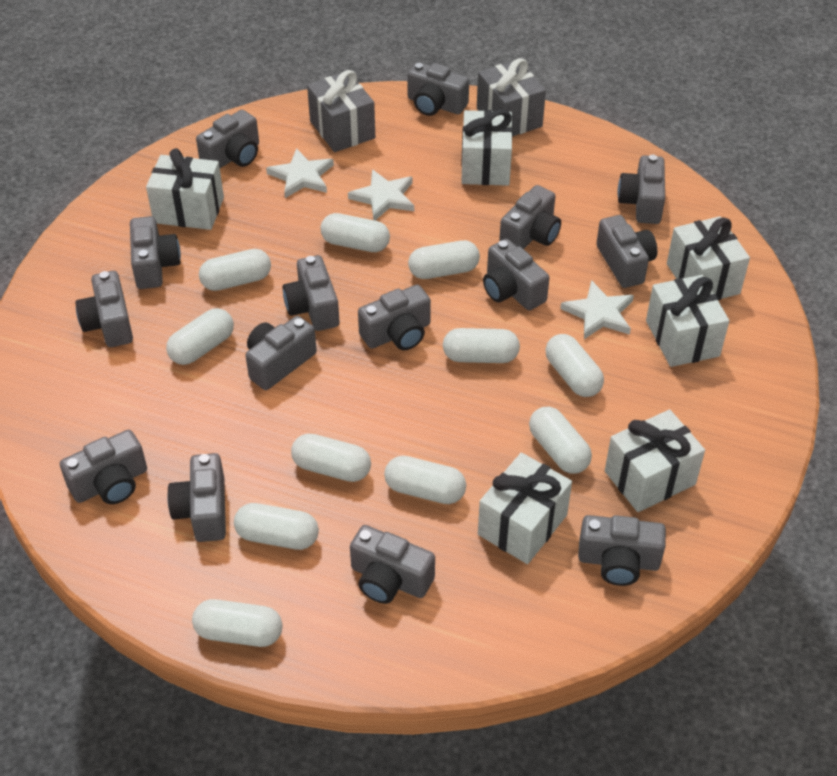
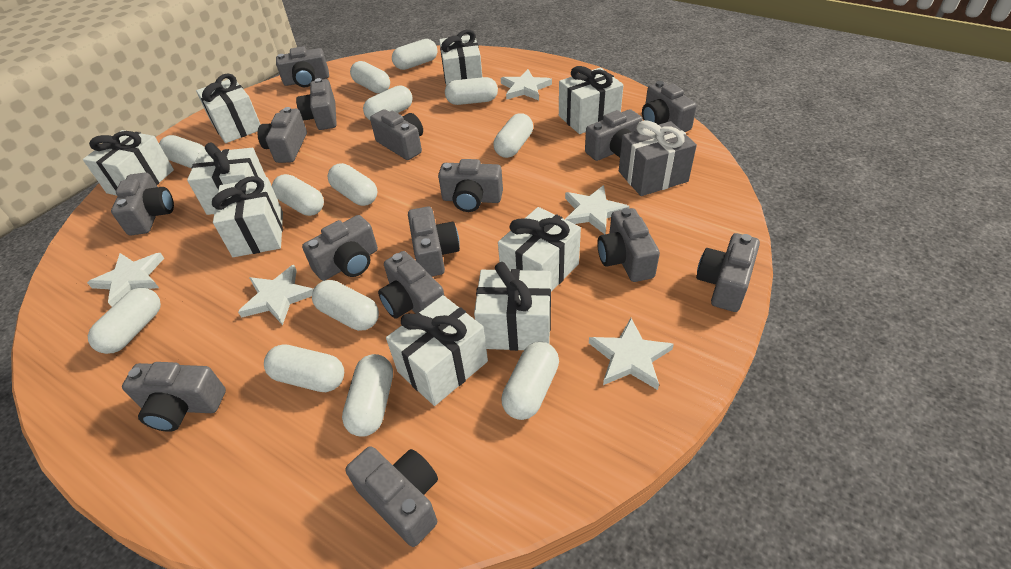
grey gift: 2 -> 1
white capsule: 11 -> 13
white gift: 6 -> 9
white star: 3 -> 5

